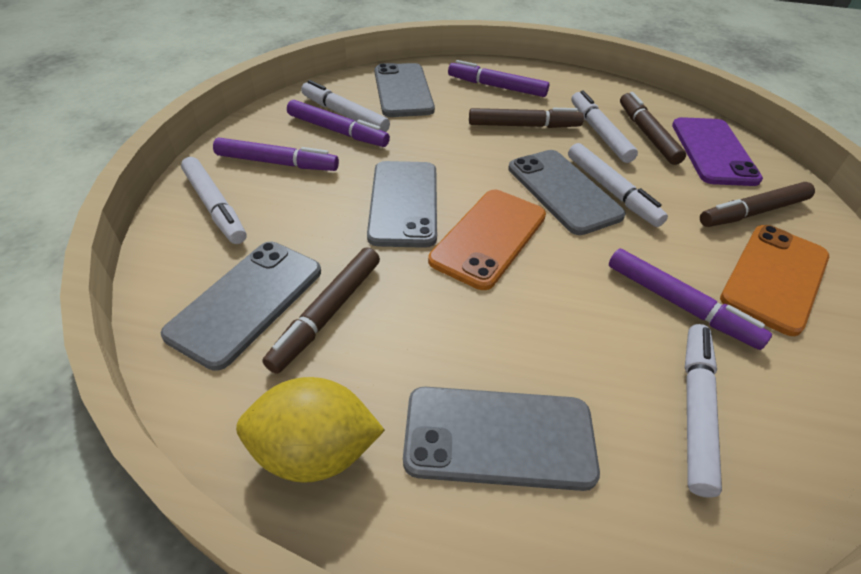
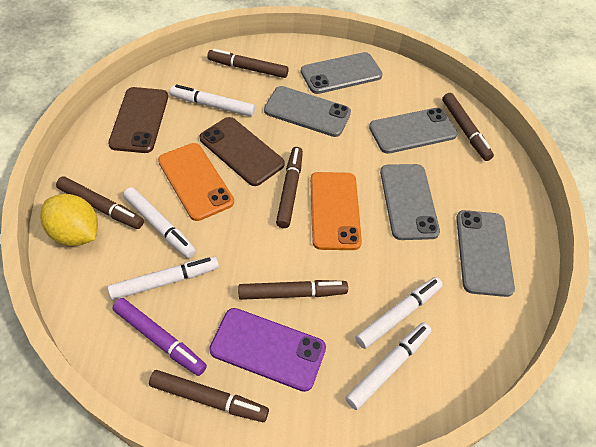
brown marker: 4 -> 6
brown phone: 0 -> 2
purple marker: 4 -> 1

